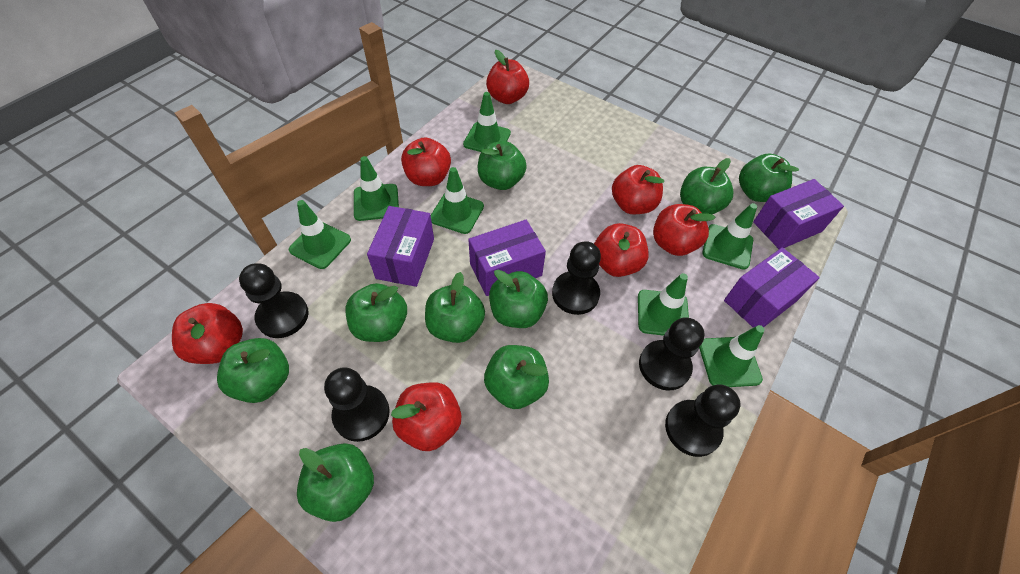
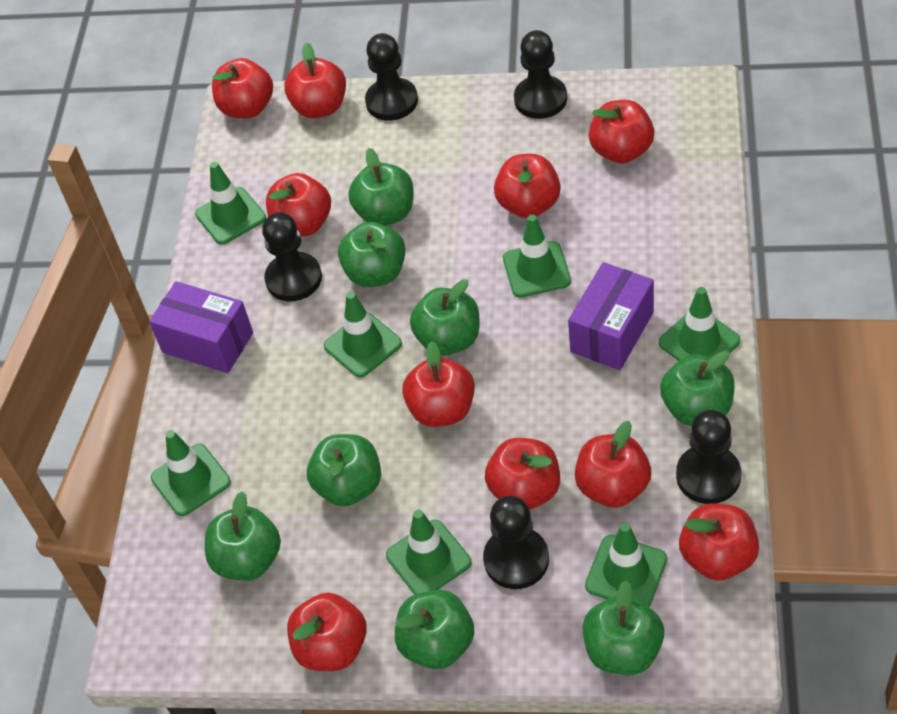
green apple: 9 -> 8
purple box: 4 -> 2
red apple: 7 -> 10

